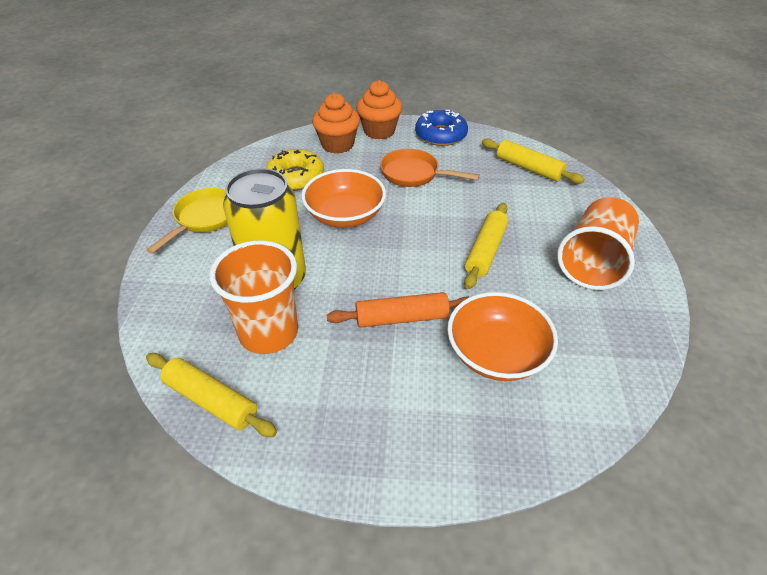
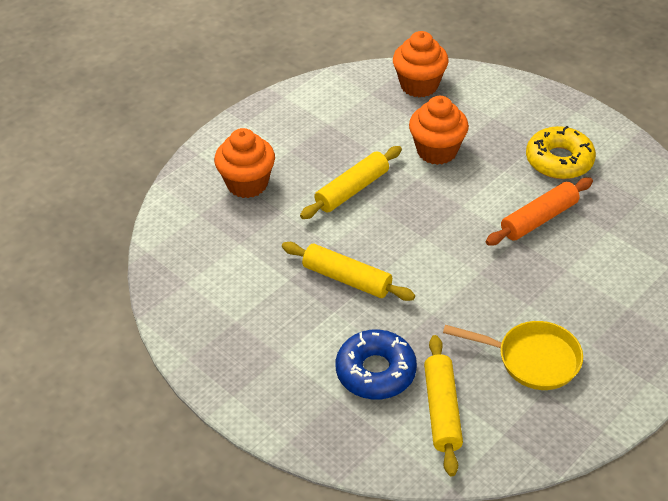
orange bowl: 2 -> 0
orange cup: 2 -> 0
orange cupcake: 2 -> 3
orange pan: 1 -> 0
yellow can: 1 -> 0

